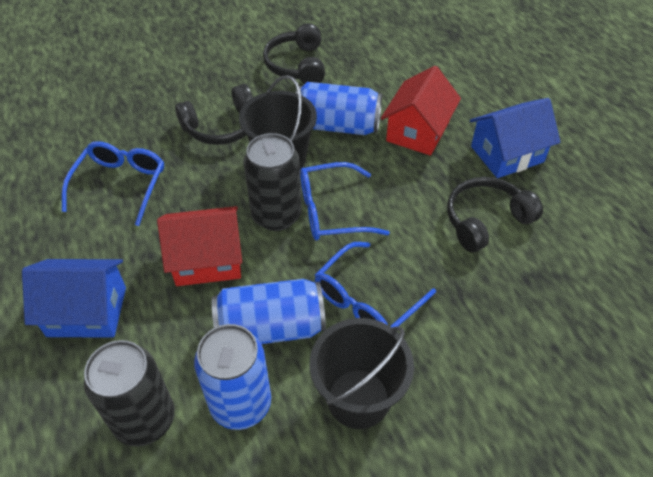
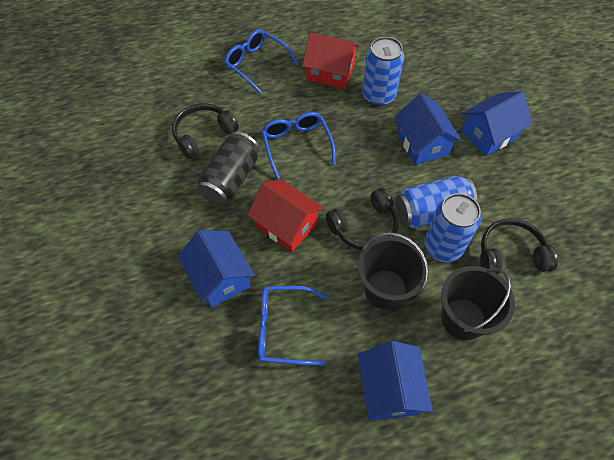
black can: 2 -> 1
blue house: 2 -> 4

